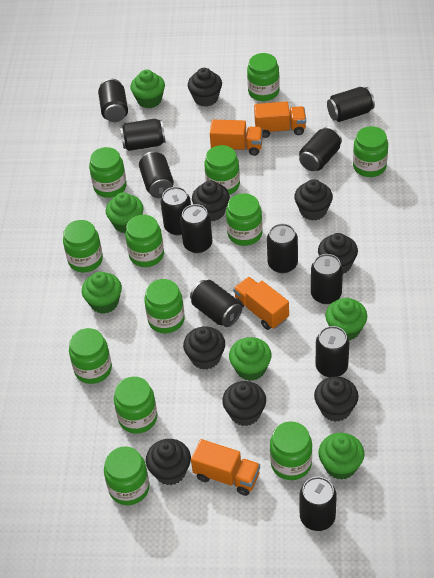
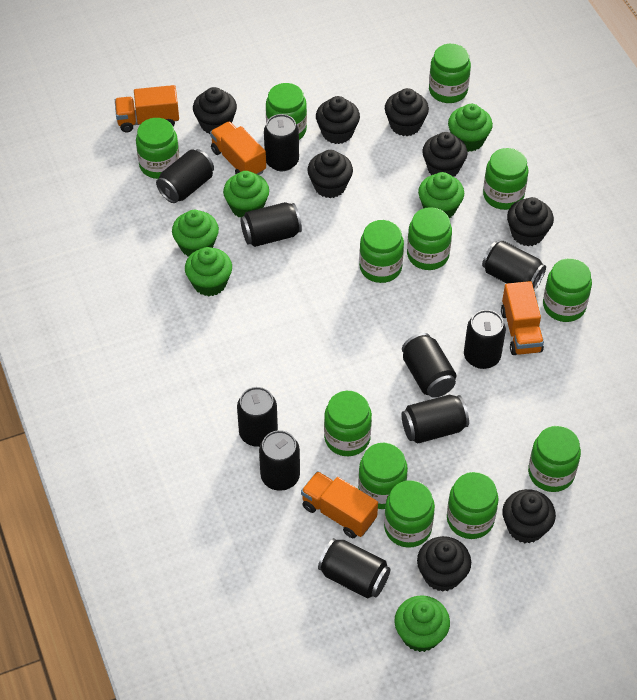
black can: 12 -> 10

